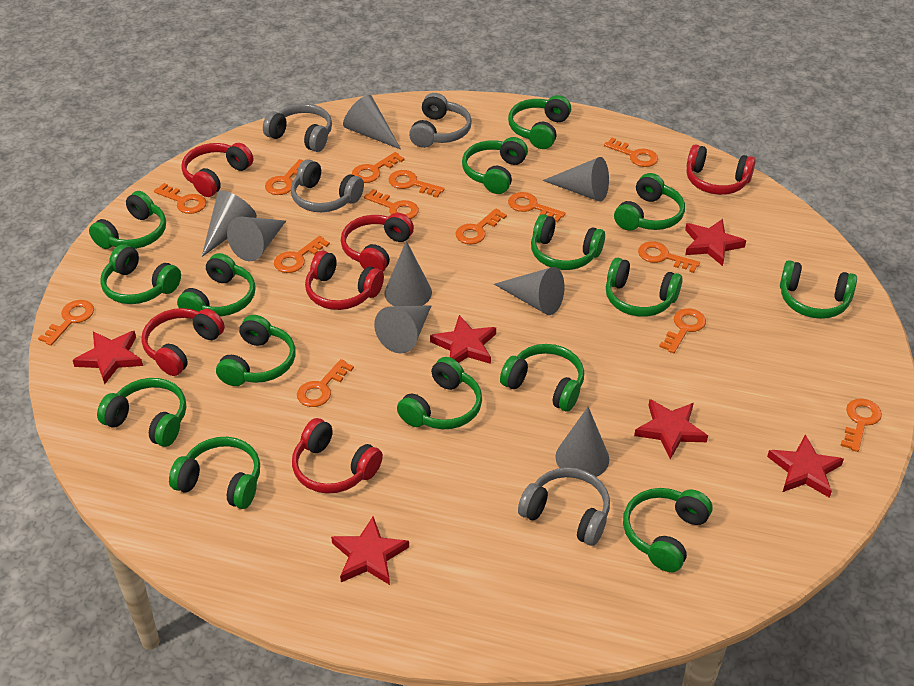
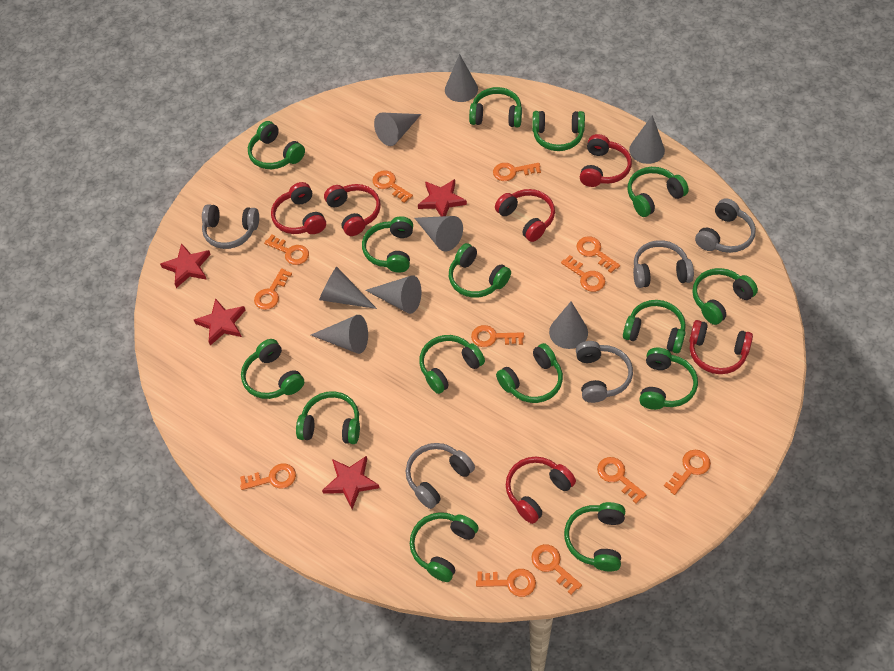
grey headphones: 4 -> 5
orange key: 14 -> 12
red star: 6 -> 4

